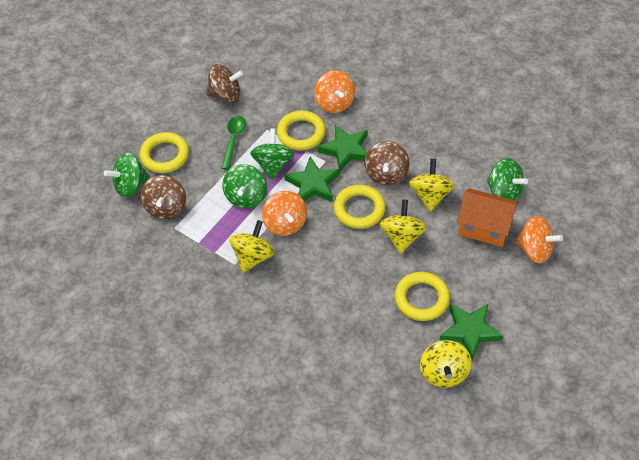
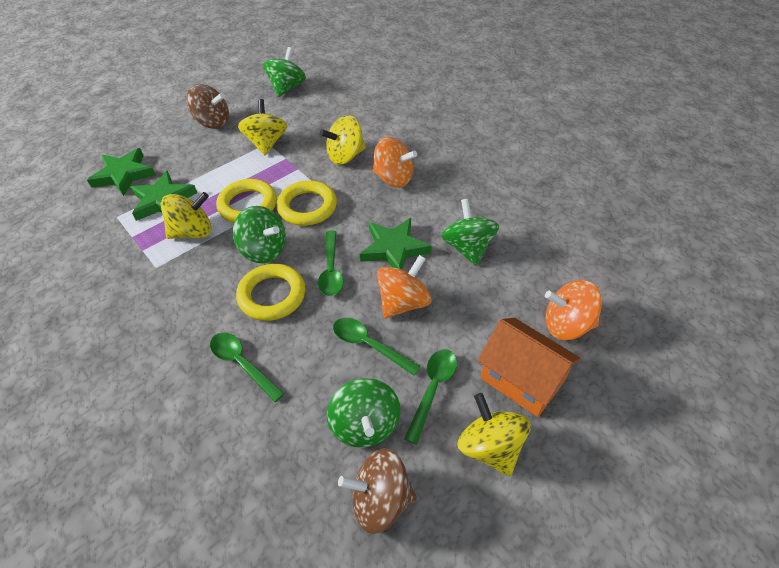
brown spinning top: 3 -> 2
green spoon: 1 -> 4
yellow ring: 4 -> 3

